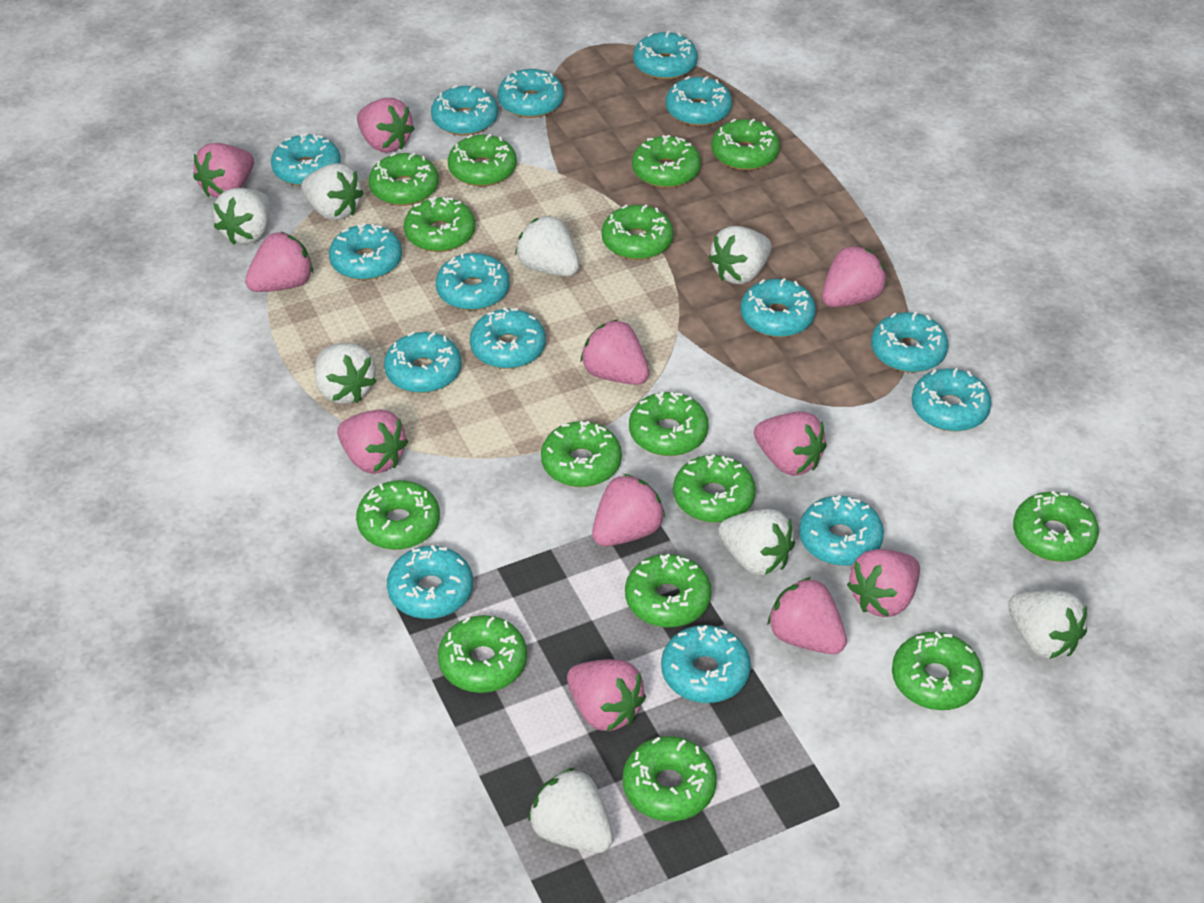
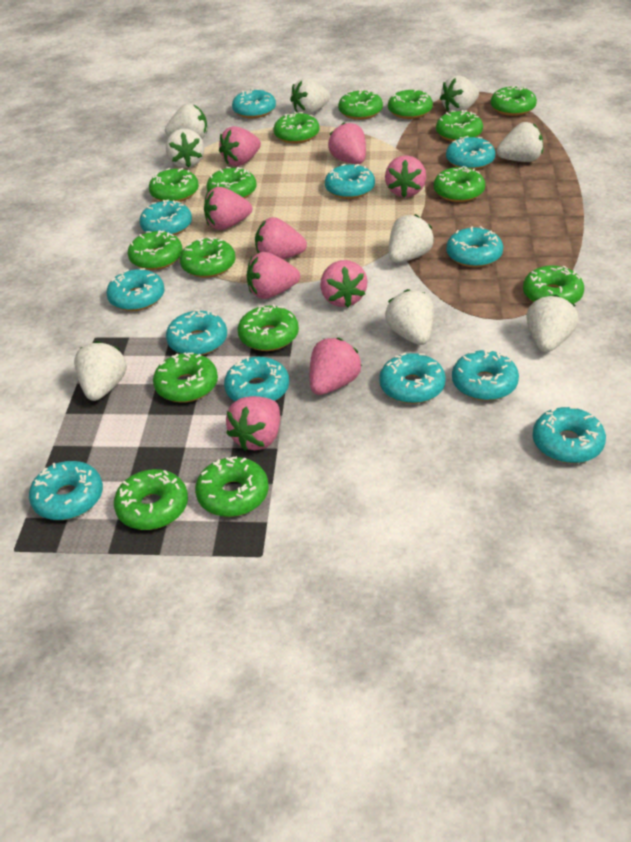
pink strawberry: 11 -> 9
turquoise donut: 15 -> 12
white strawberry: 8 -> 9

